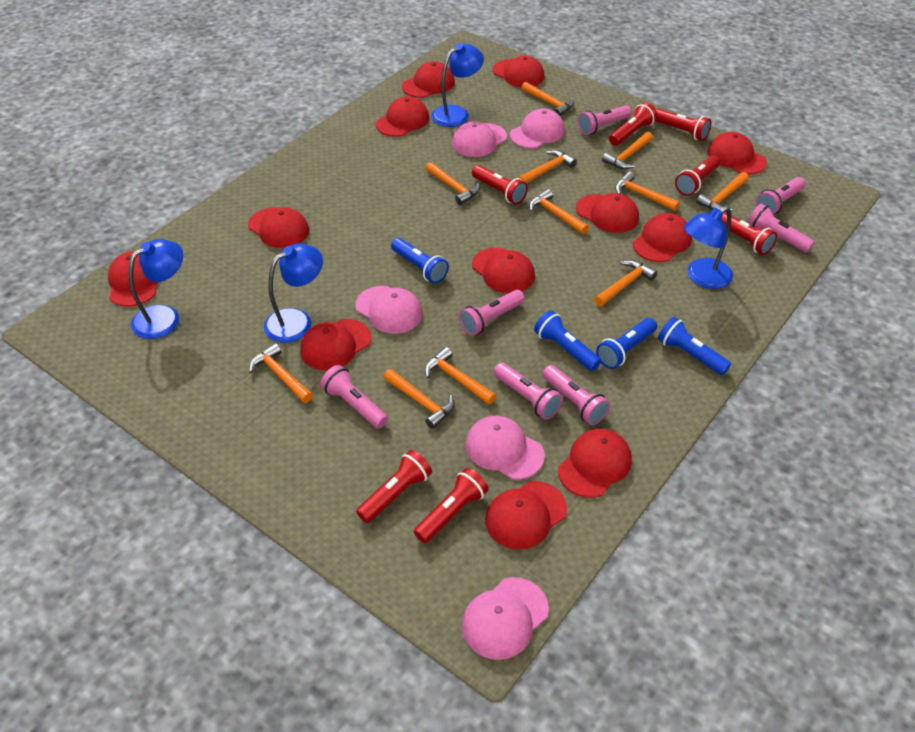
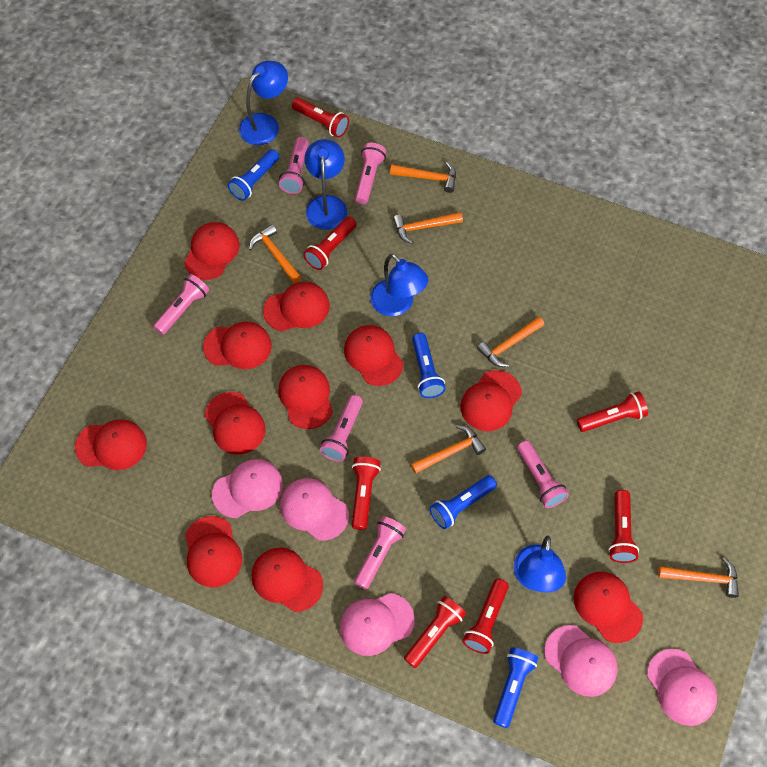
orange hammer: 11 -> 6
pink flashlight: 7 -> 6
red cap: 12 -> 11

